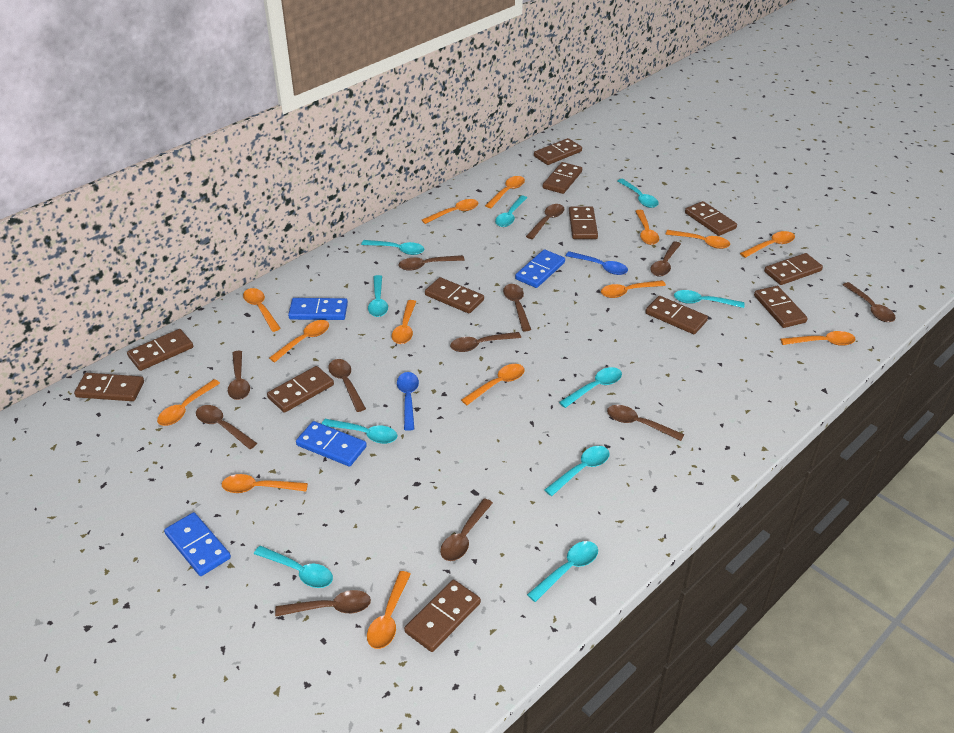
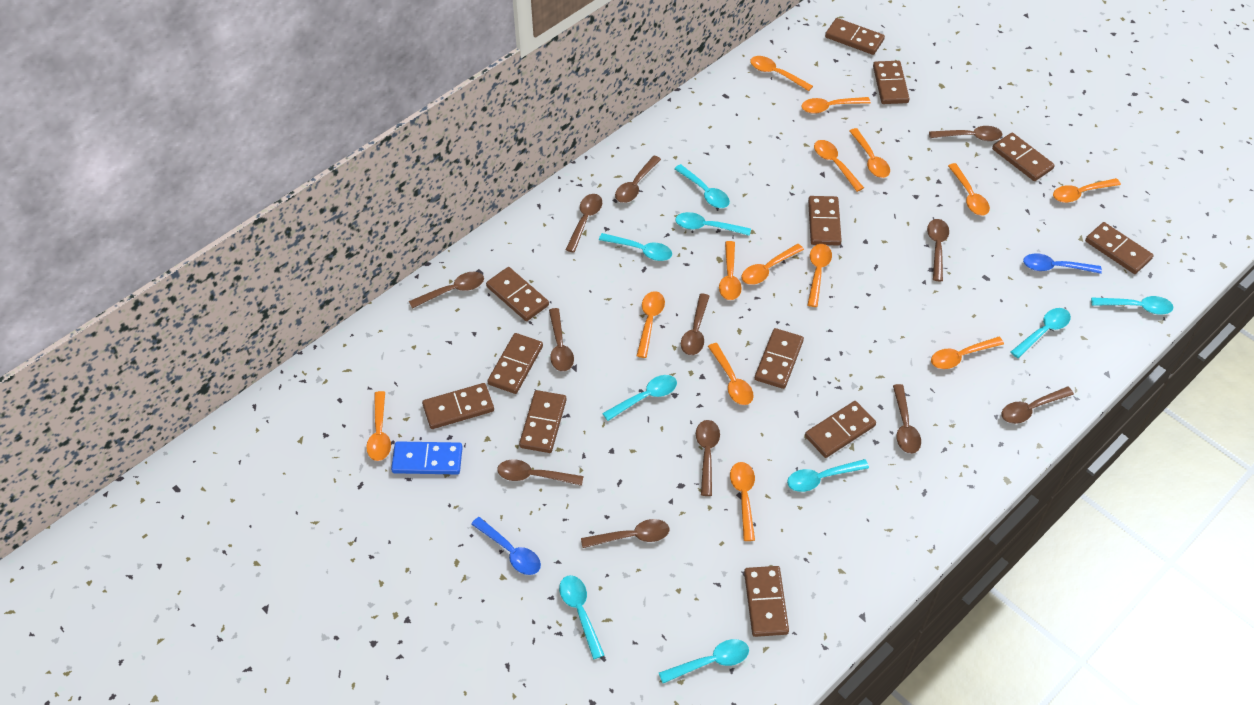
blue domino: 4 -> 1
turquoise spoon: 10 -> 9

